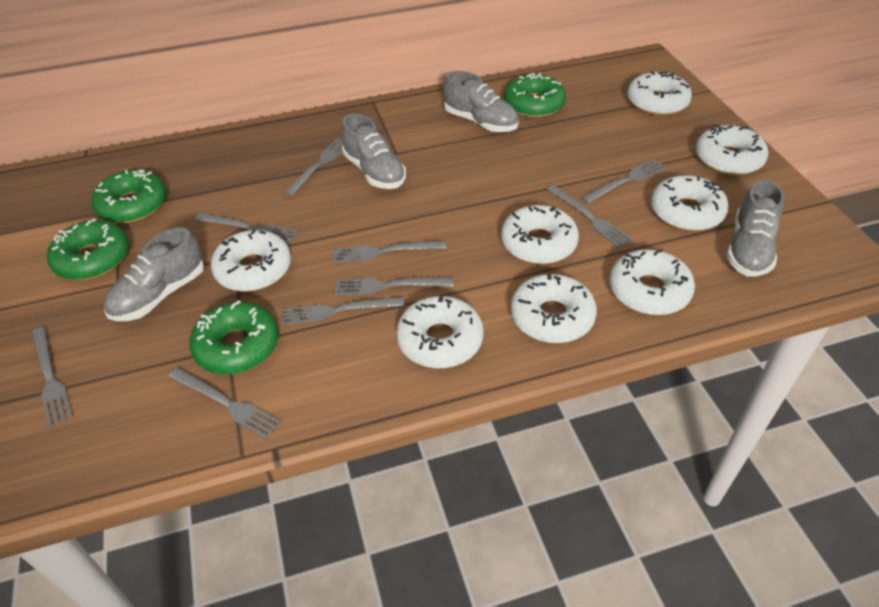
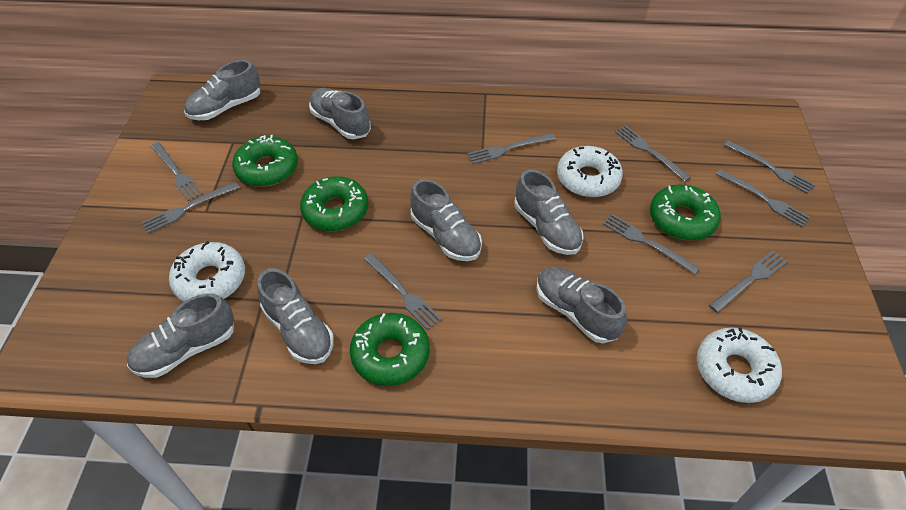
grey shoe: 4 -> 7
white donut: 8 -> 3

